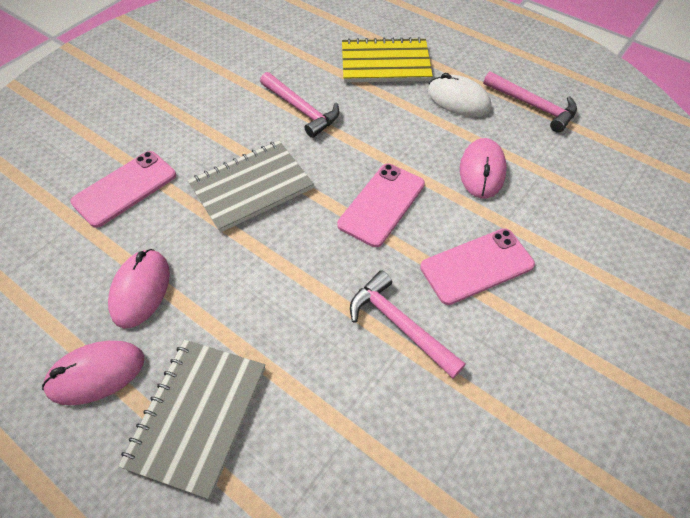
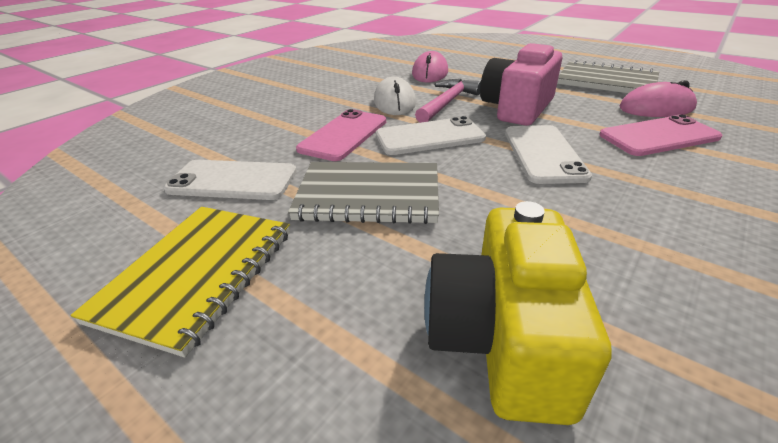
pink camera: 0 -> 1
pink hammer: 3 -> 1
pink mouse: 3 -> 2
pink phone: 3 -> 2
white phone: 0 -> 3
yellow camera: 0 -> 1

